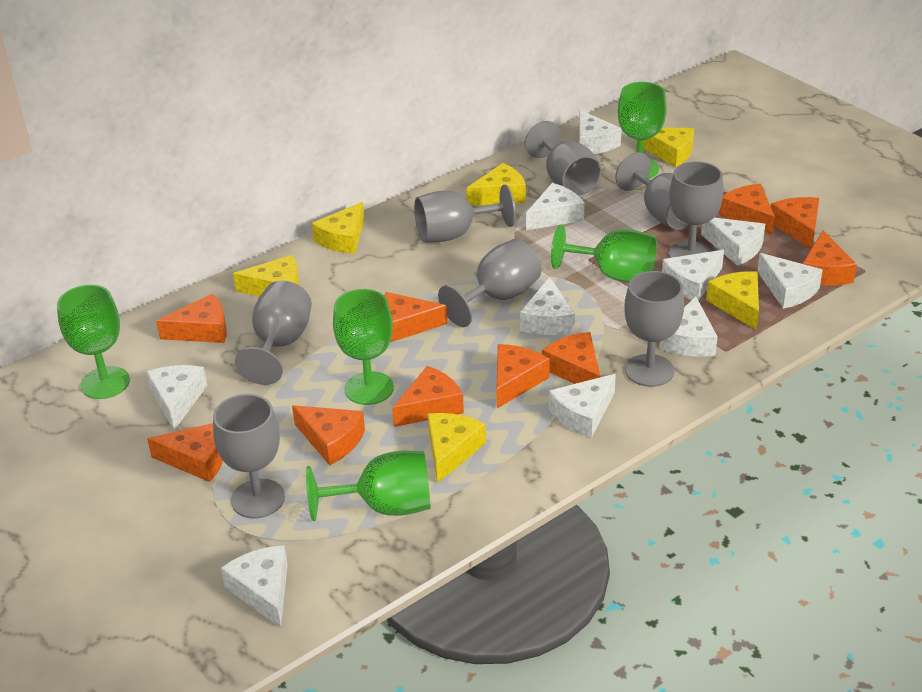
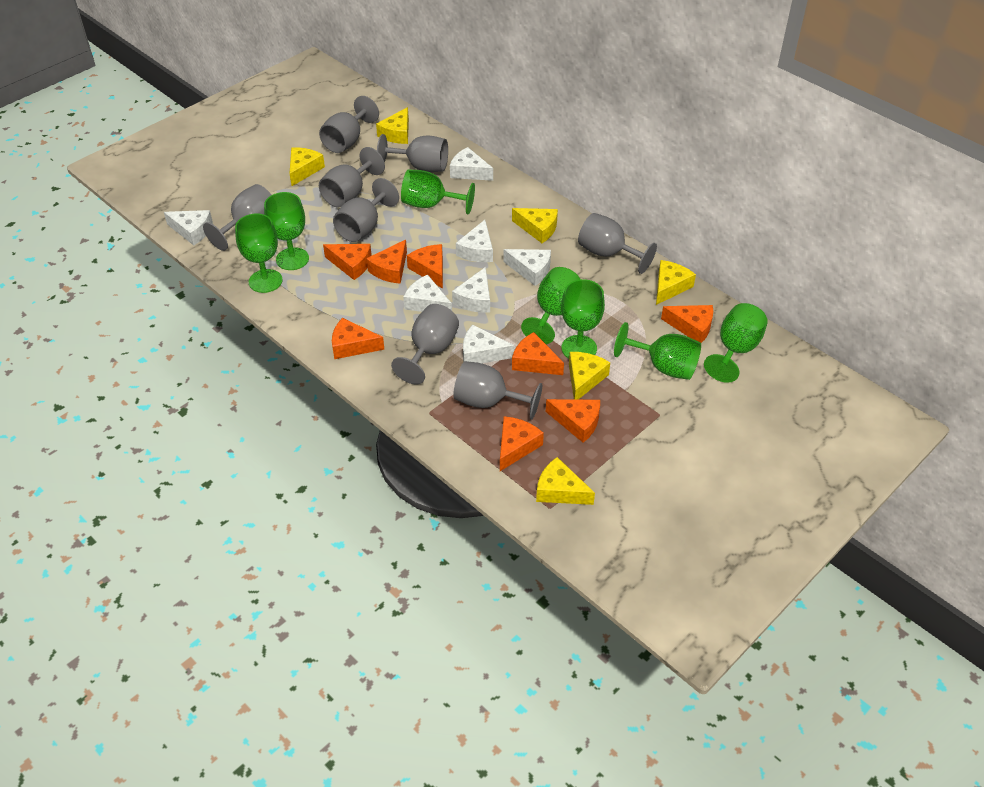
green goblet: 5 -> 7
orange cheese: 10 -> 8
white cheese: 10 -> 7

